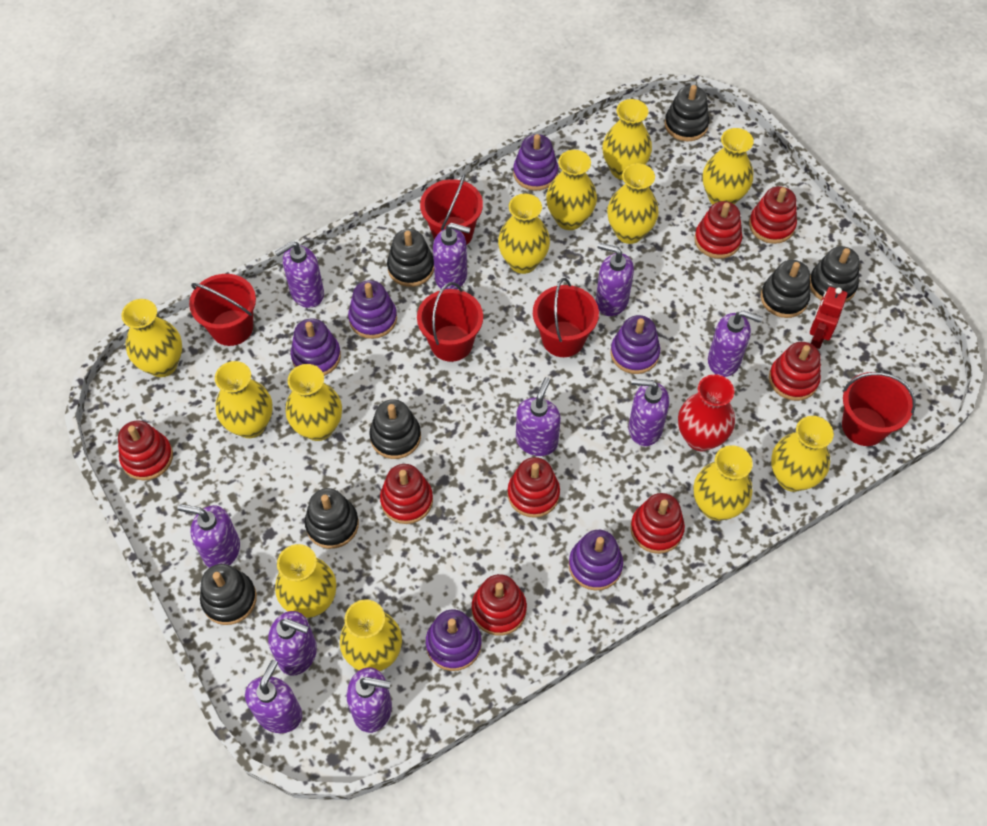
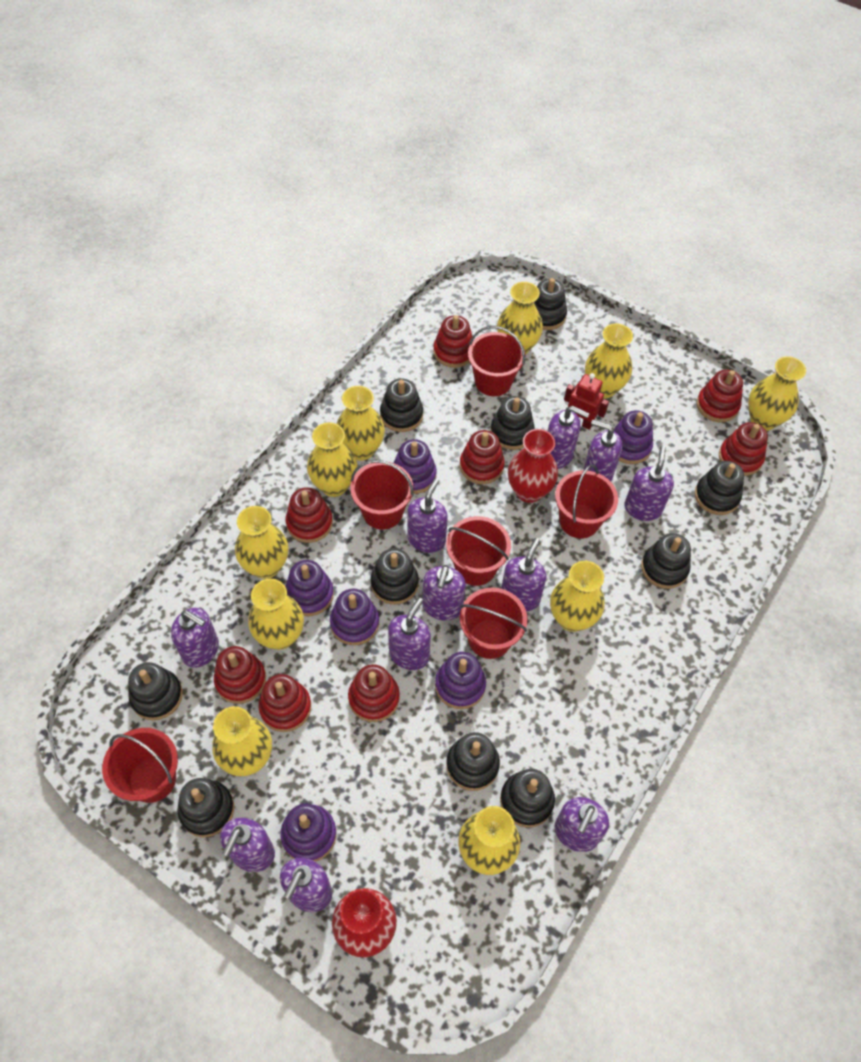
black stacking toy: 7 -> 10
purple soap dispenser: 10 -> 11
red bucket: 5 -> 6
red vase: 1 -> 2
yellow vase: 12 -> 10

